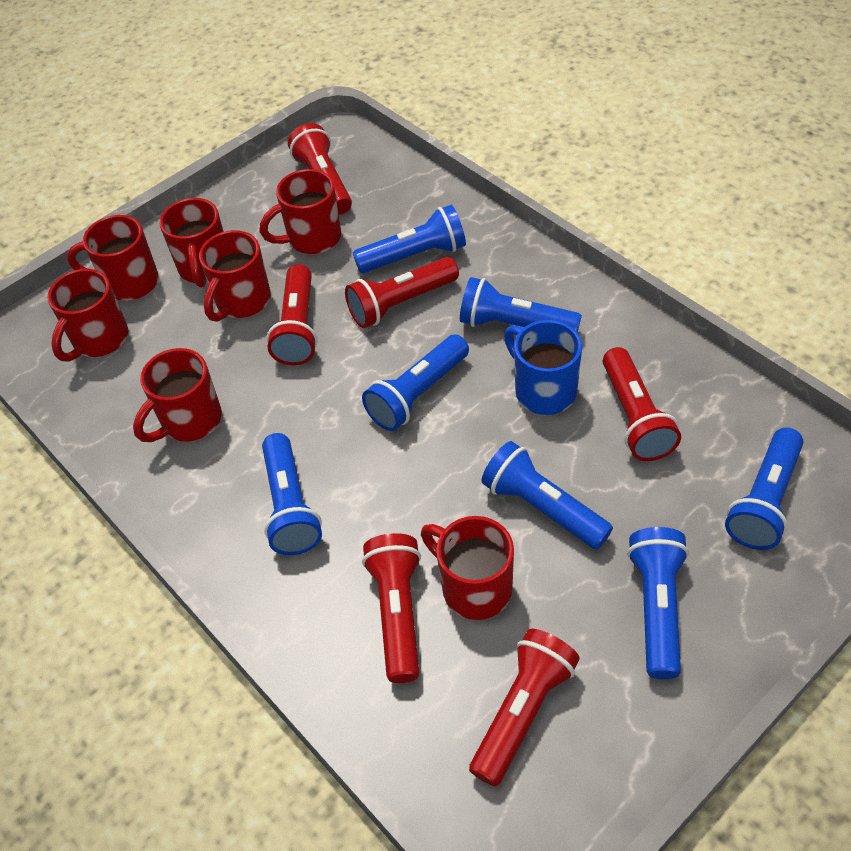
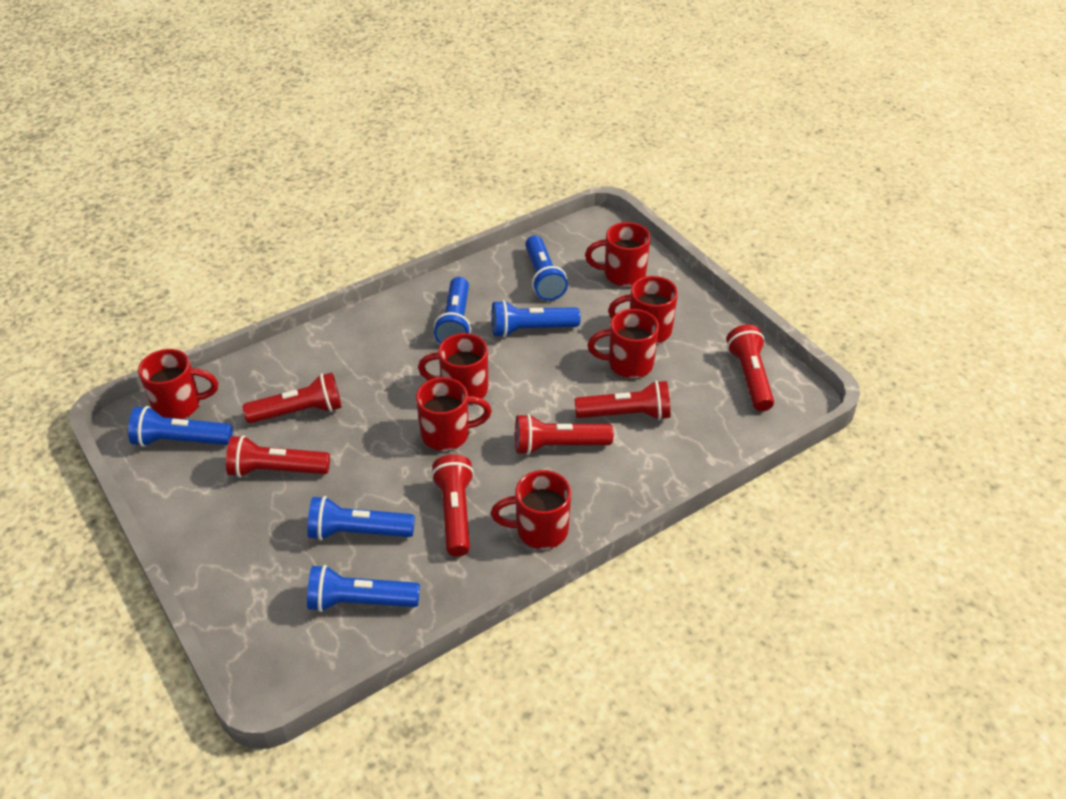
blue flashlight: 7 -> 6
blue mug: 1 -> 0

